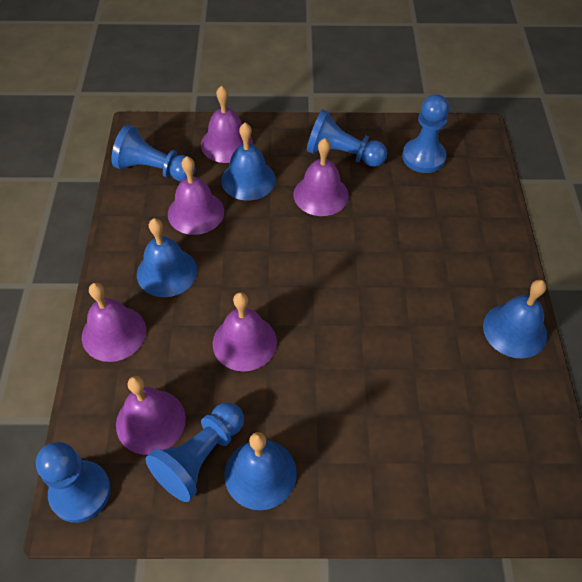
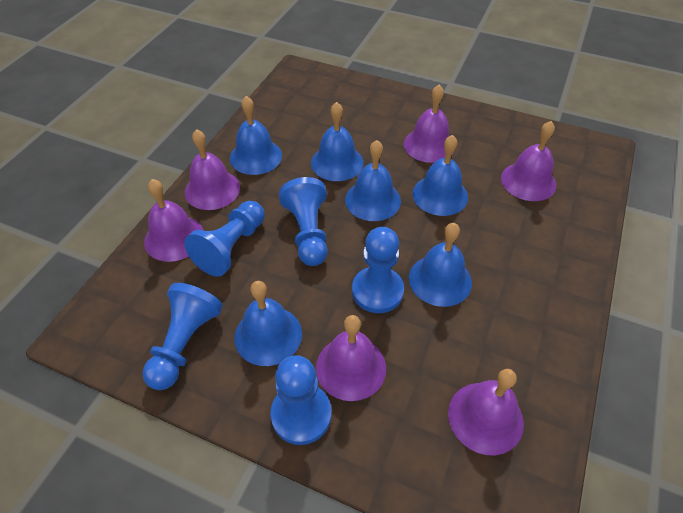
blue bell: 4 -> 6

